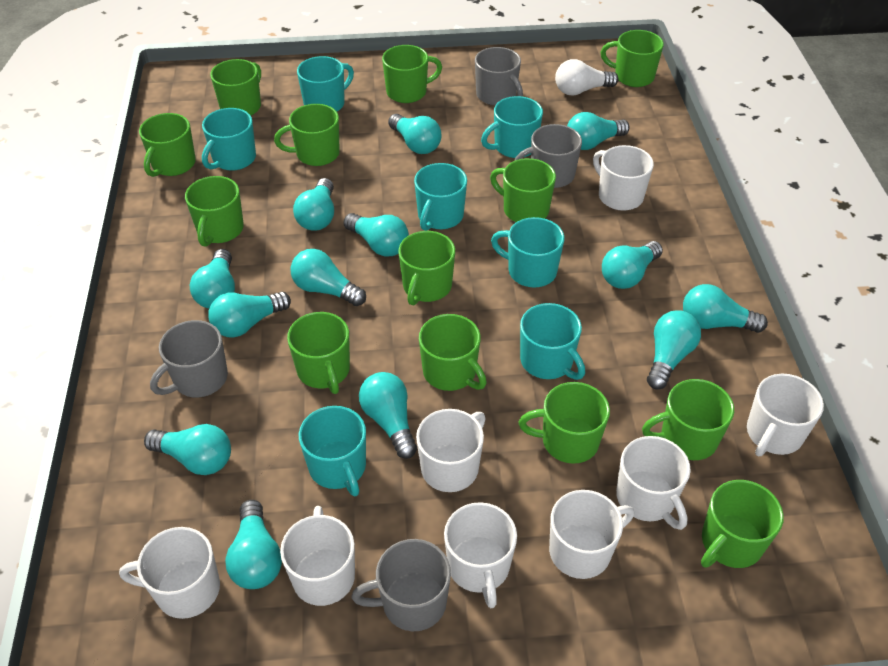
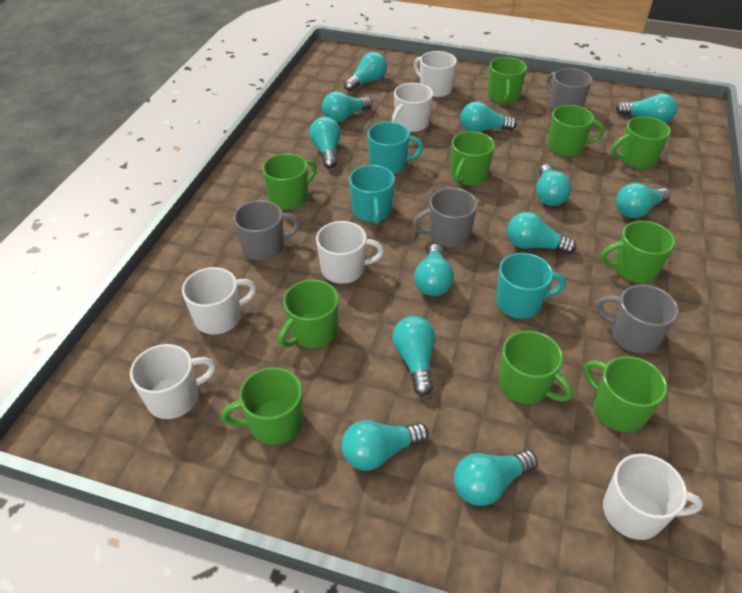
green mug: 13 -> 10
turquoise light bulb: 13 -> 12
turquoise mug: 7 -> 3
white light bulb: 1 -> 0
white mug: 8 -> 6

